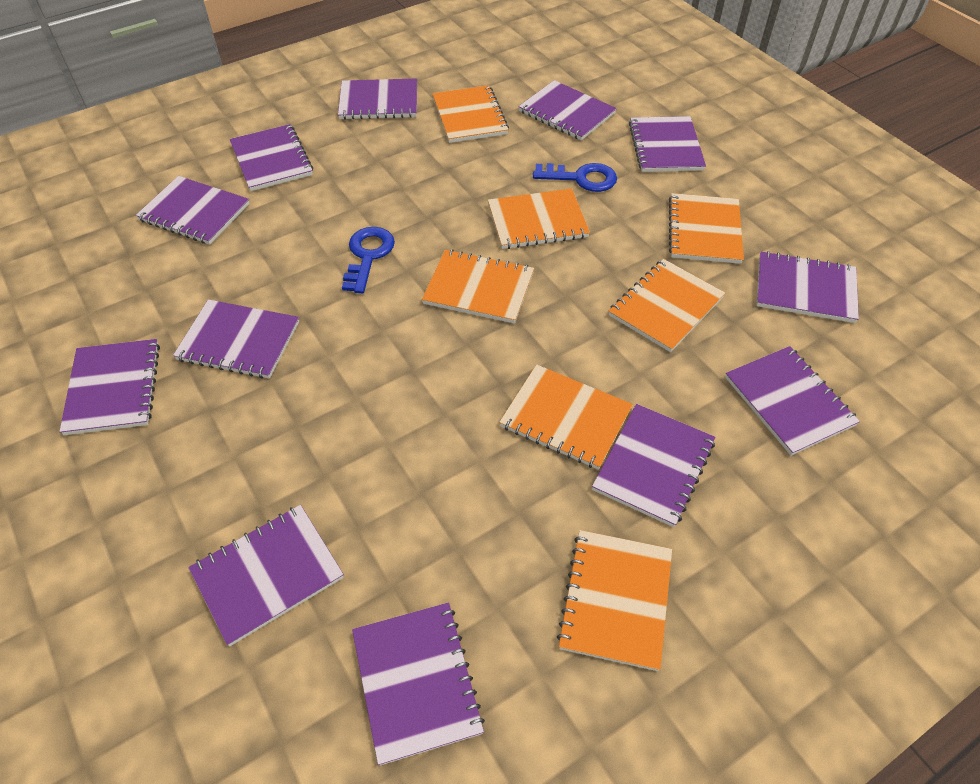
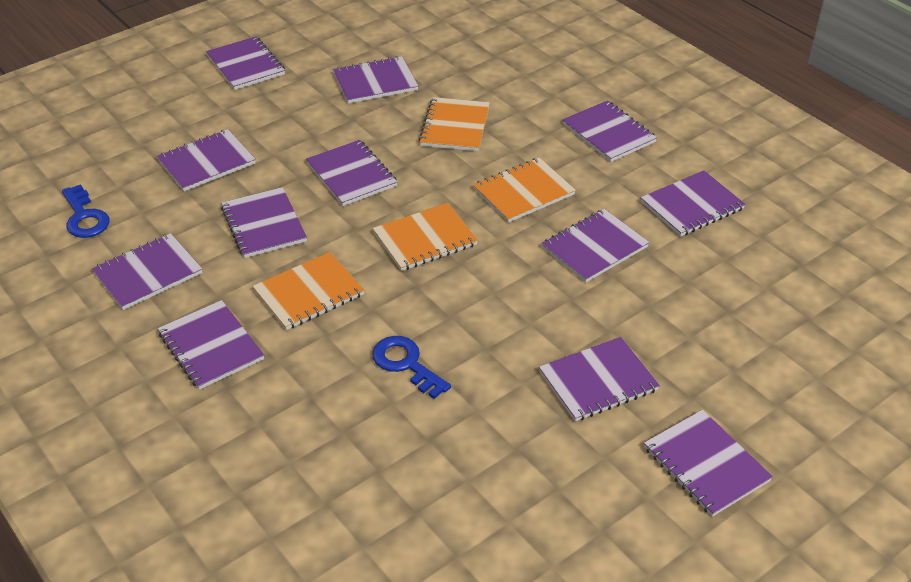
orange notebook: 7 -> 4

